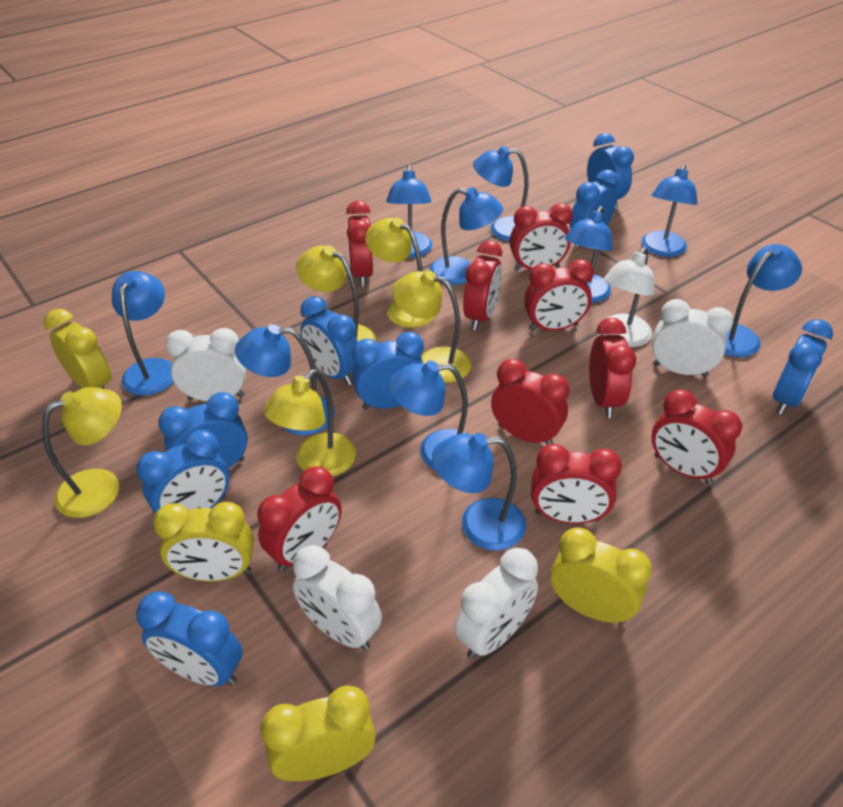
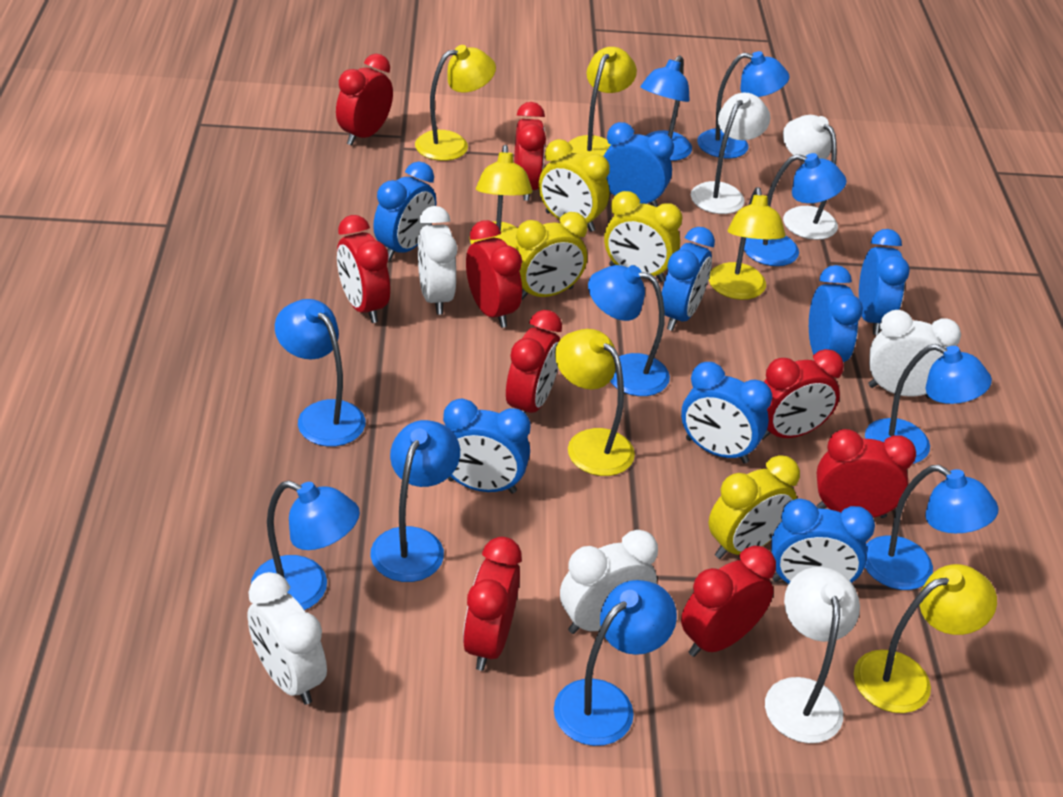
white lamp: 1 -> 3
yellow lamp: 5 -> 6

